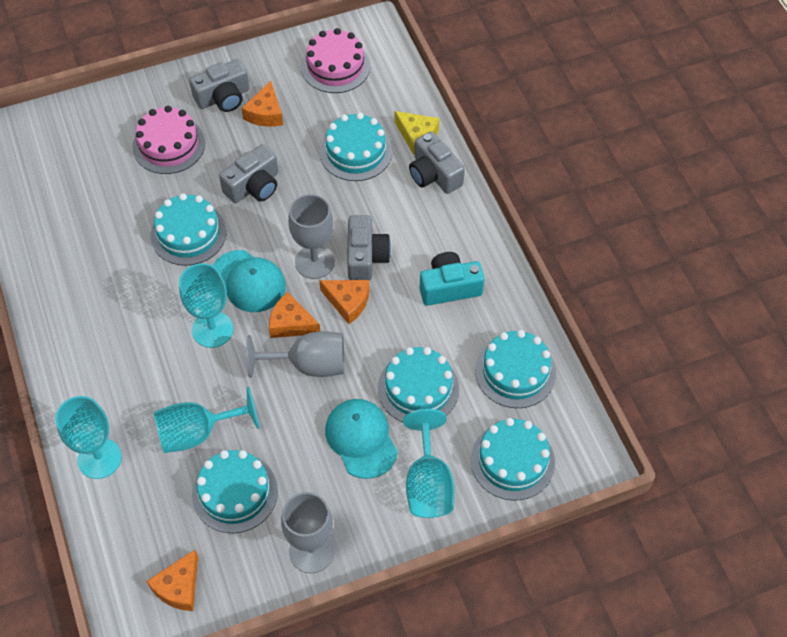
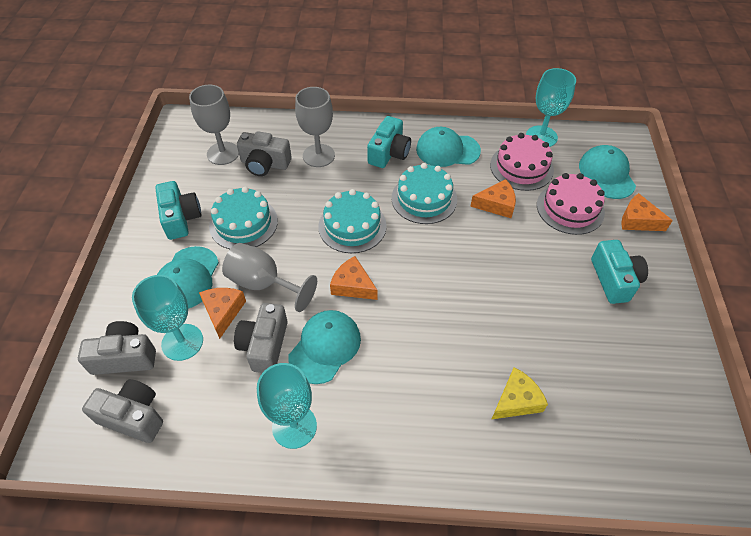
turquoise cake: 6 -> 3
turquoise camera: 1 -> 3
turquoise cap: 2 -> 4
turquoise goblet: 4 -> 3

